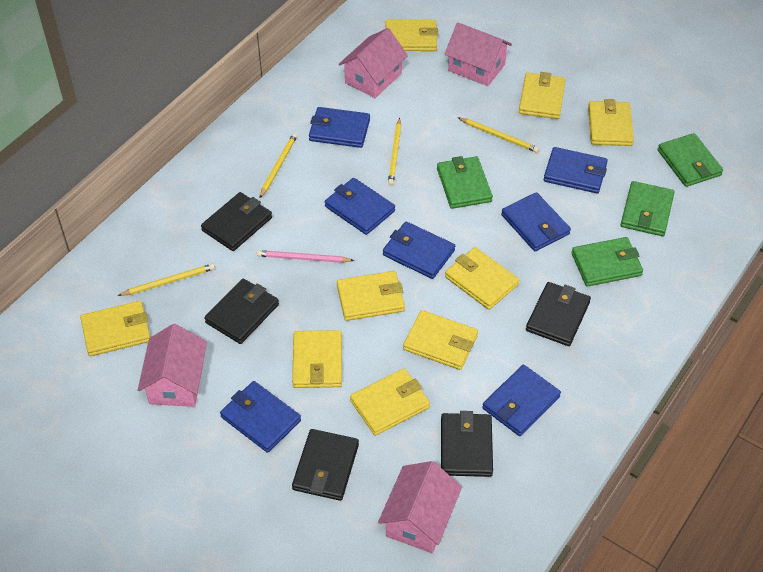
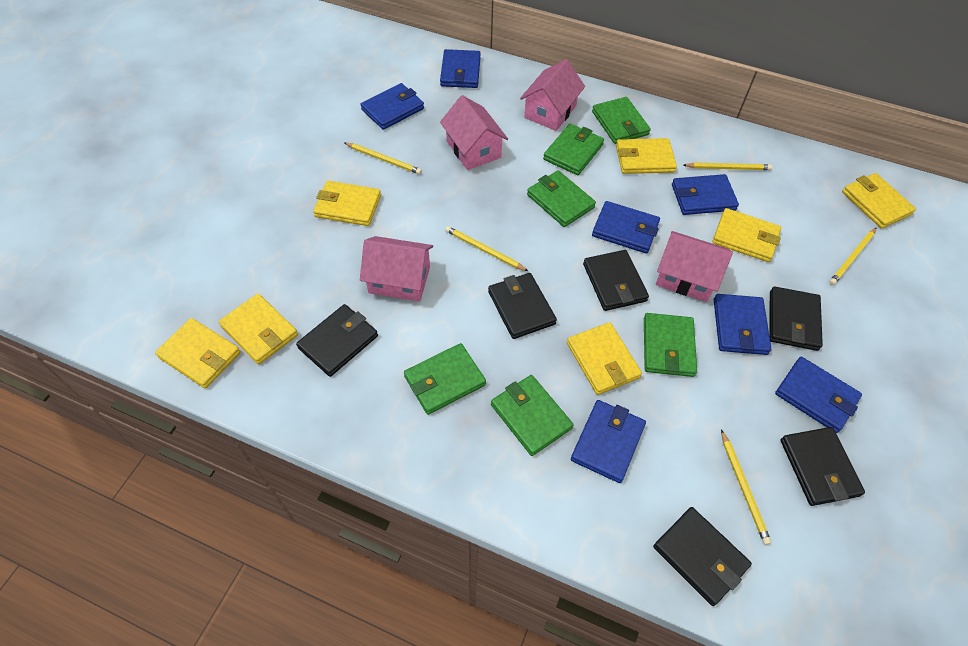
black wallet: 5 -> 6
green wallet: 4 -> 6
pink pencil: 1 -> 0
yellow pencil: 4 -> 5
yellow wallet: 9 -> 7

